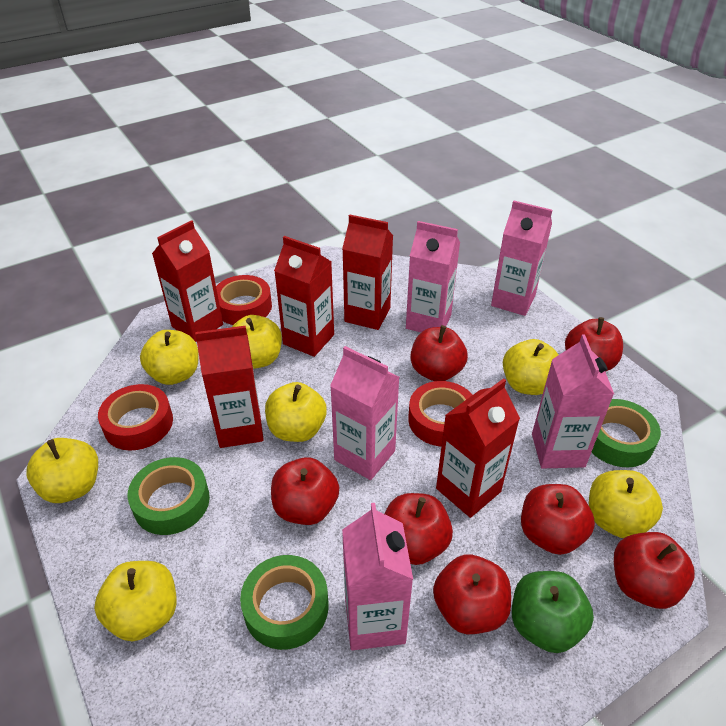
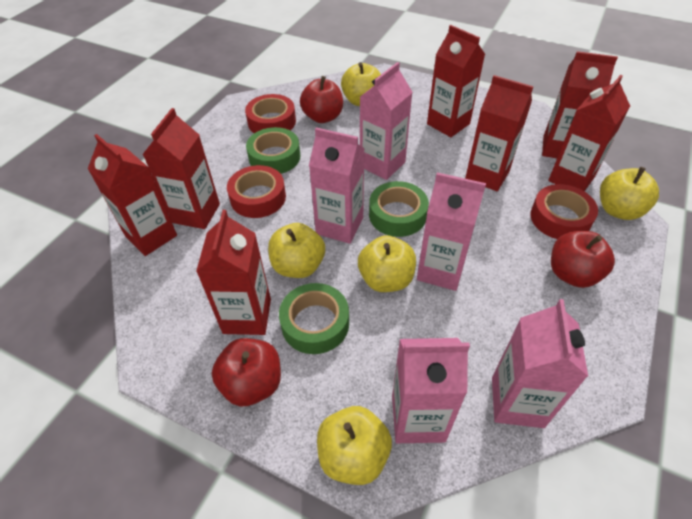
green apple: 1 -> 0
red apple: 7 -> 3
red carton: 5 -> 7
yellow apple: 7 -> 5

